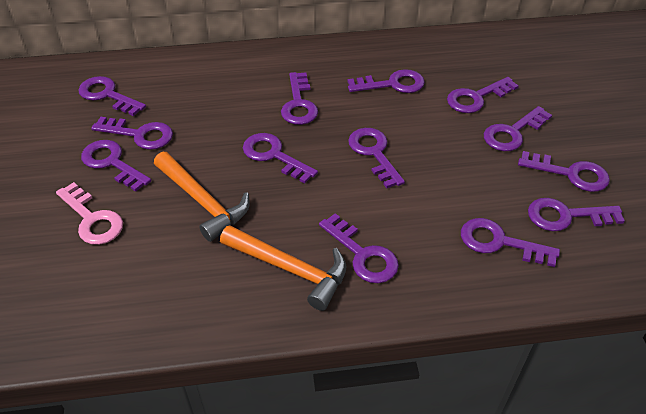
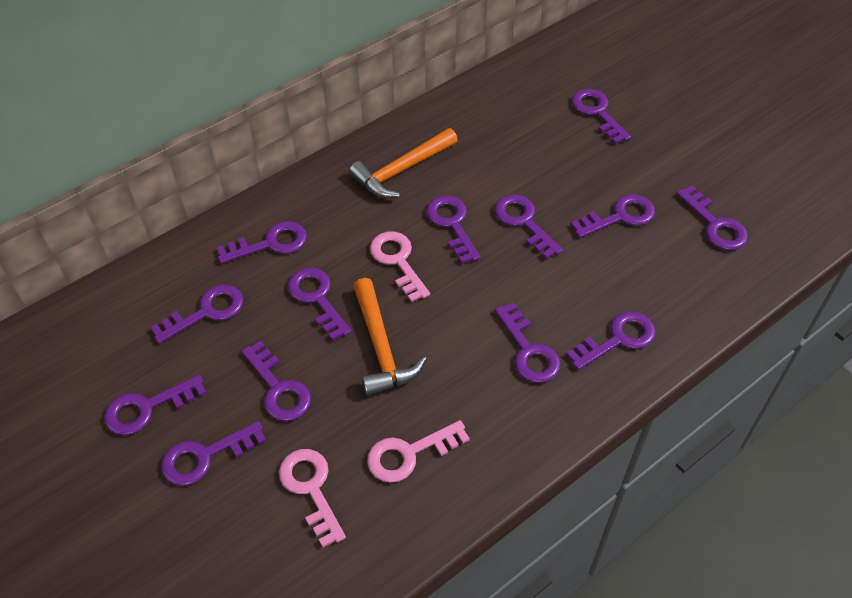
pink key: 1 -> 3

